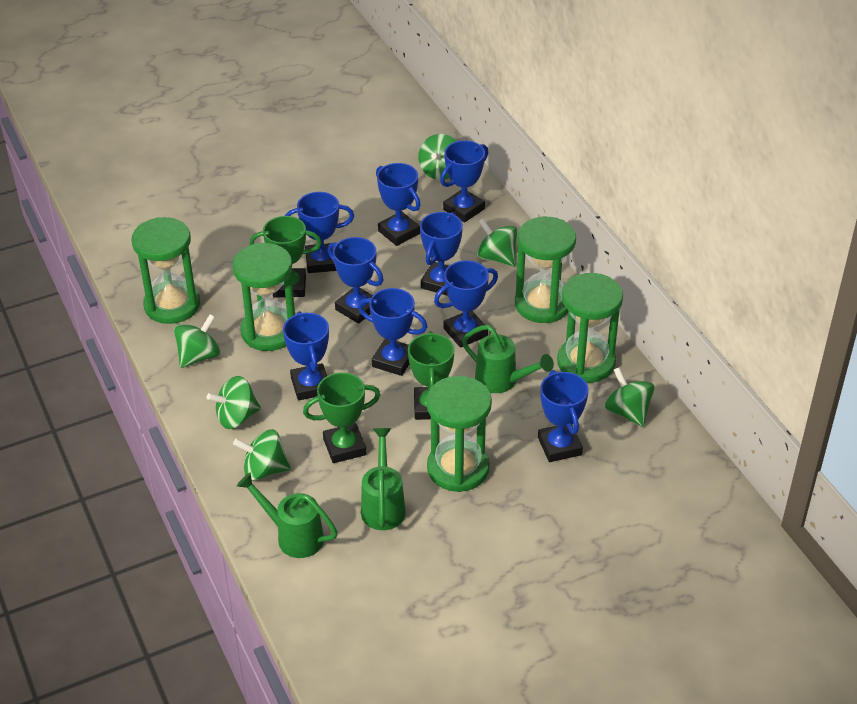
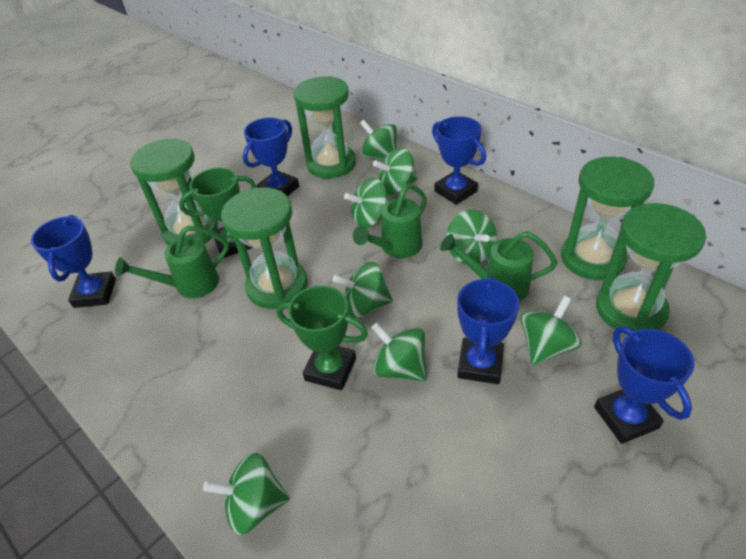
blue trophy: 9 -> 5
green spinning top: 6 -> 8
green trophy: 3 -> 2

